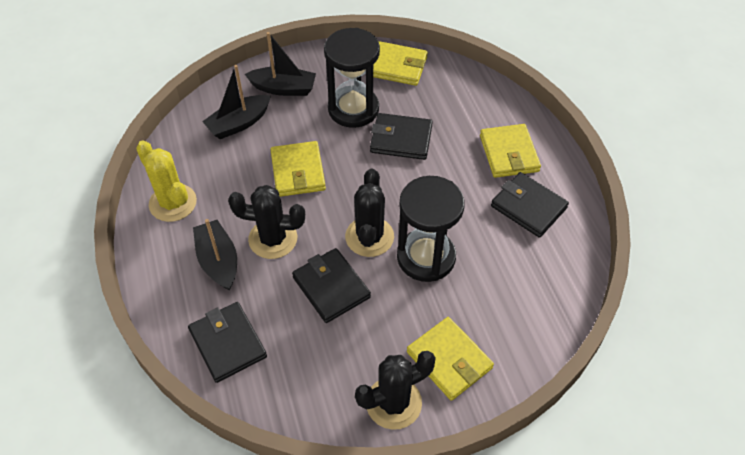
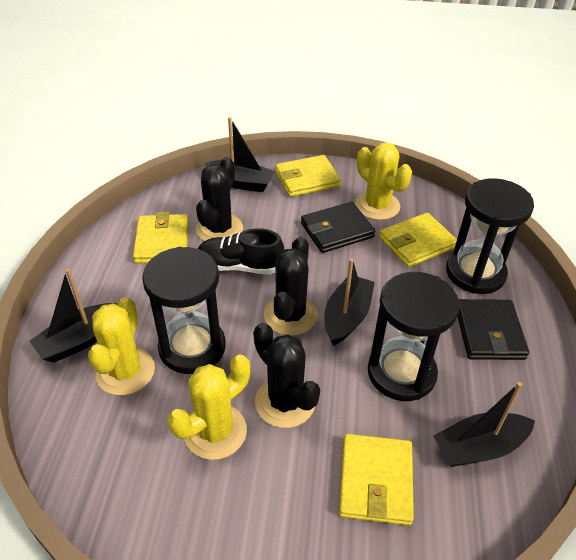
black boat: 3 -> 4
black hourglass: 2 -> 3
black shoe: 0 -> 1
black wallet: 4 -> 2
yellow cactus: 1 -> 3

